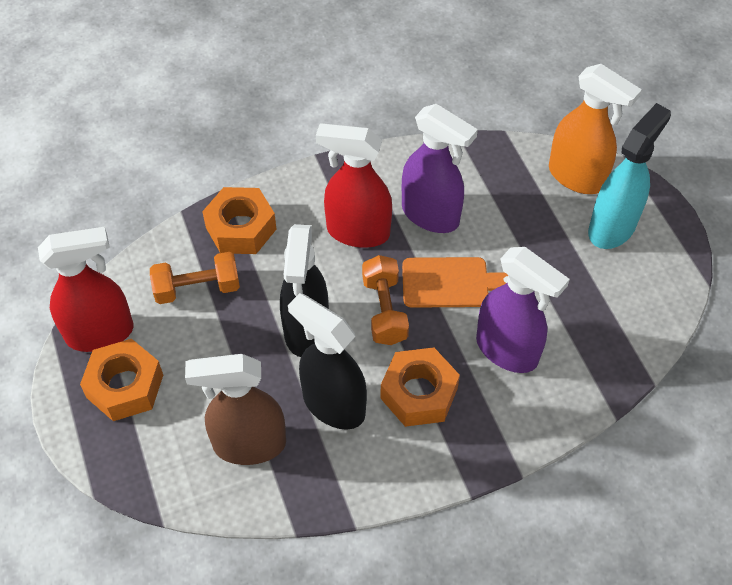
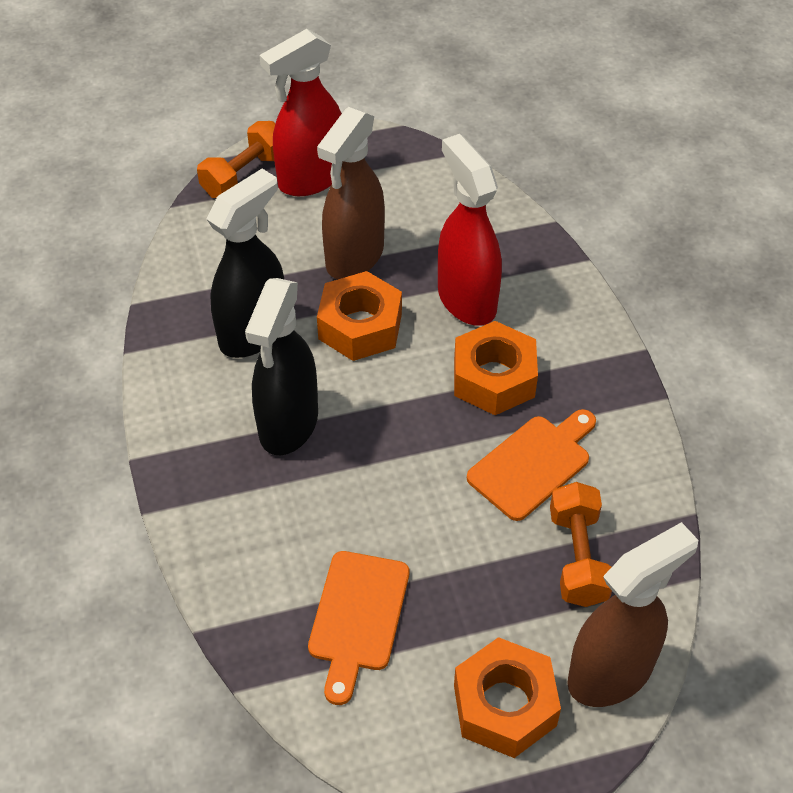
brown spray bottle: 1 -> 2
orange cutting board: 1 -> 2
orange spray bottle: 1 -> 0
purple spray bottle: 2 -> 0
turquoise spray bottle: 1 -> 0

